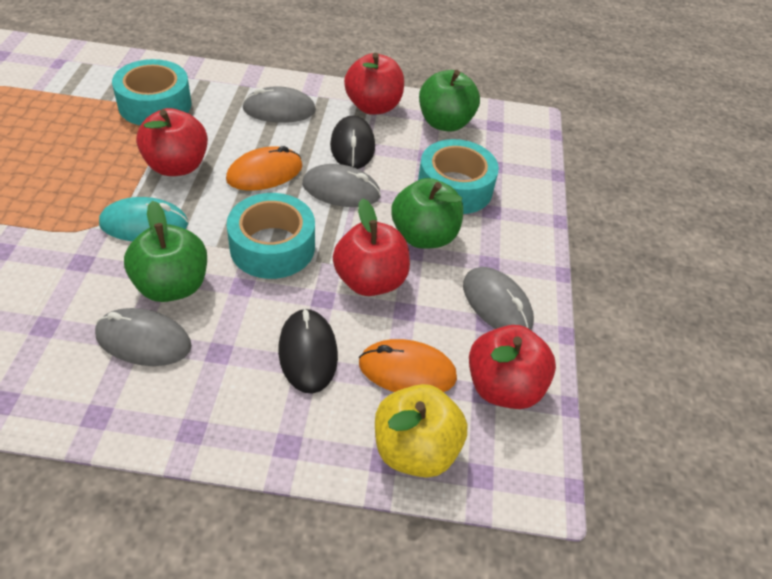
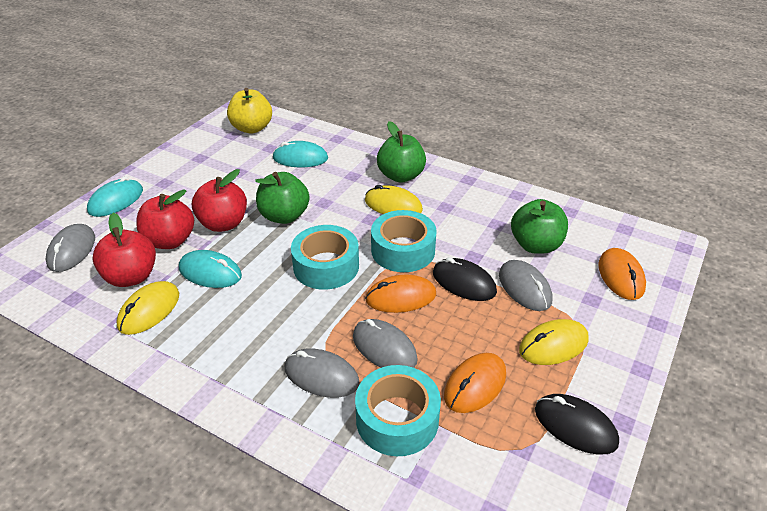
orange mouse: 2 -> 3
red apple: 4 -> 3
turquoise mouse: 1 -> 3
yellow mouse: 0 -> 3

